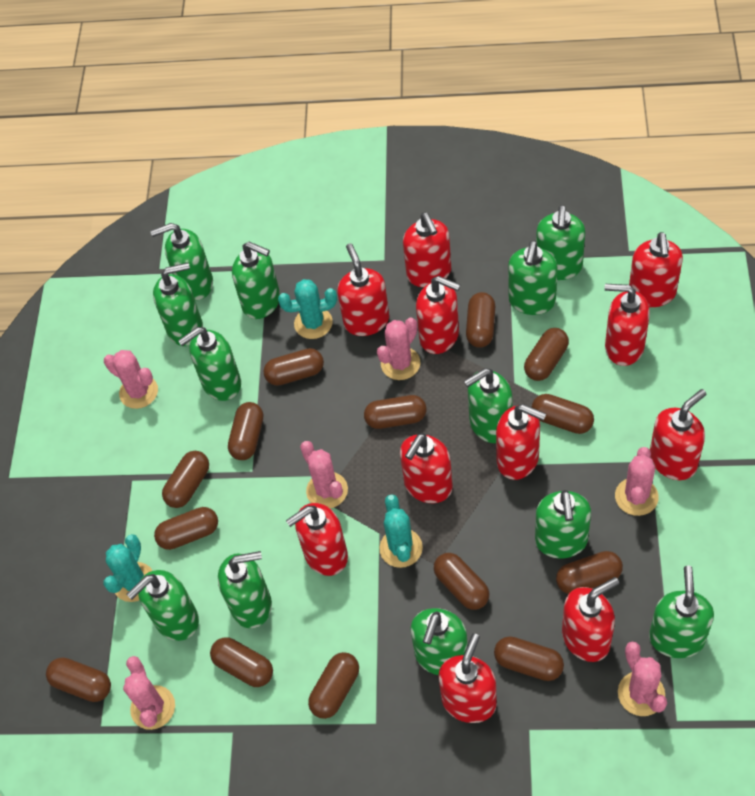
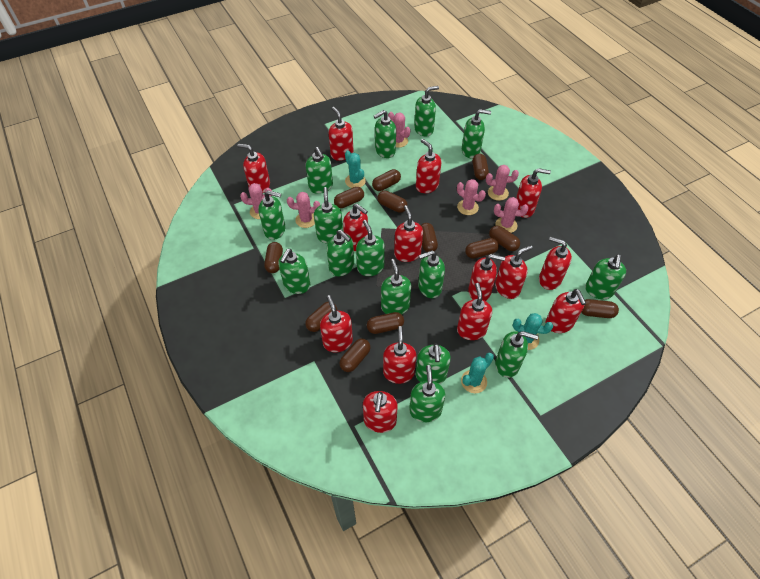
brown capsule: 14 -> 12
green soap dispenser: 12 -> 15
red soap dispenser: 11 -> 14

